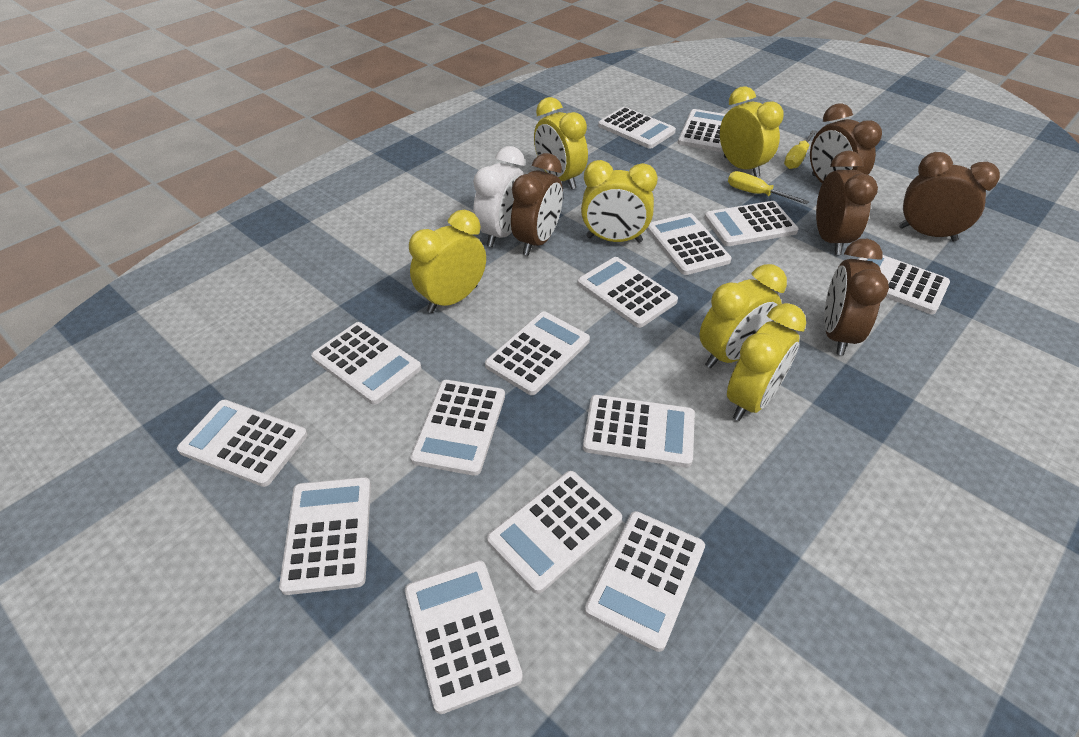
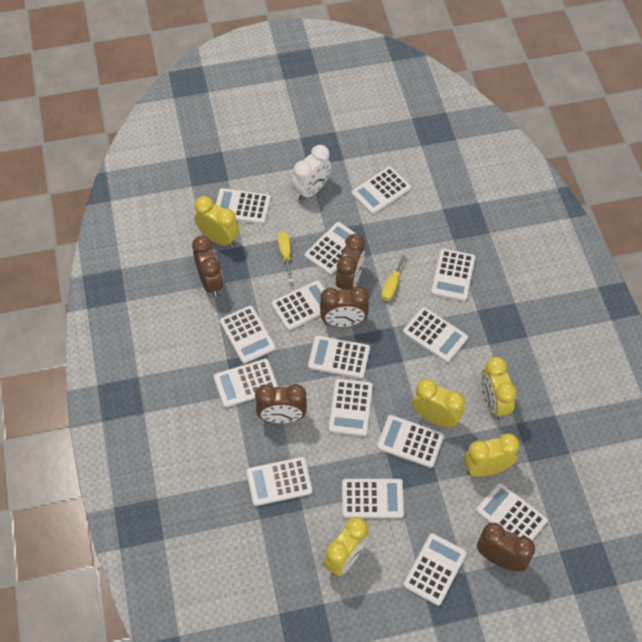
yellow clock: 6 -> 5

